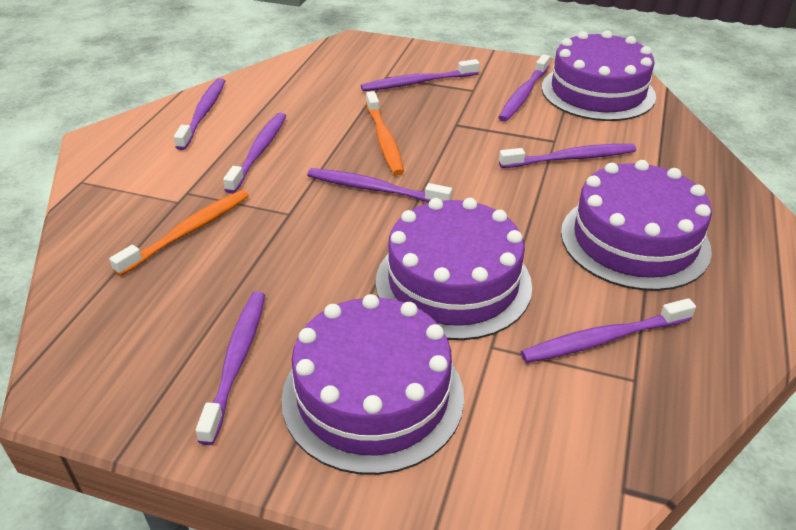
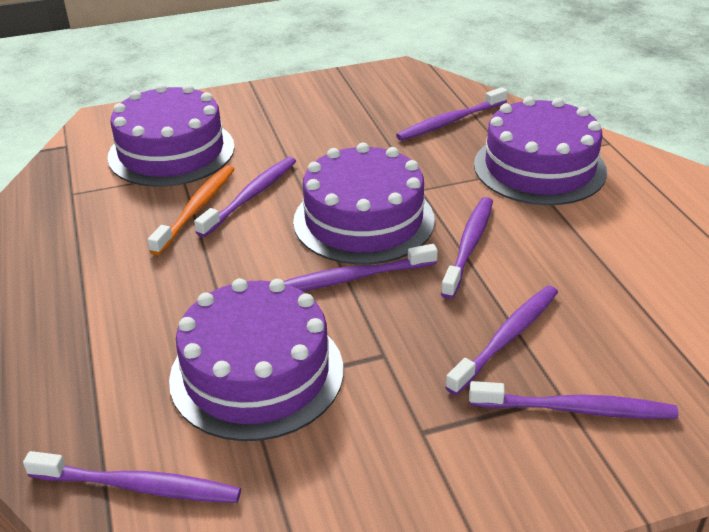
orange toothbrush: 2 -> 1
purple toothbrush: 8 -> 7

